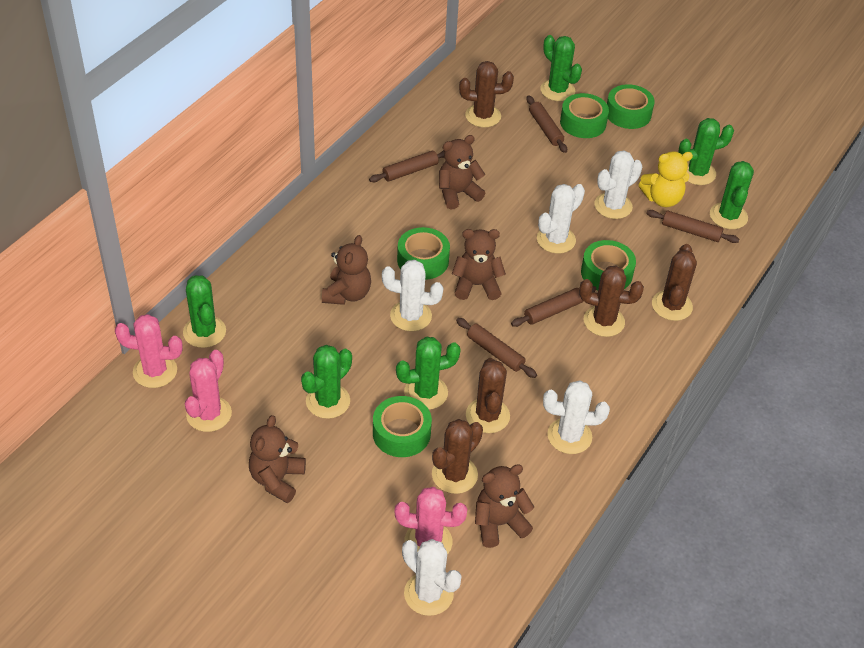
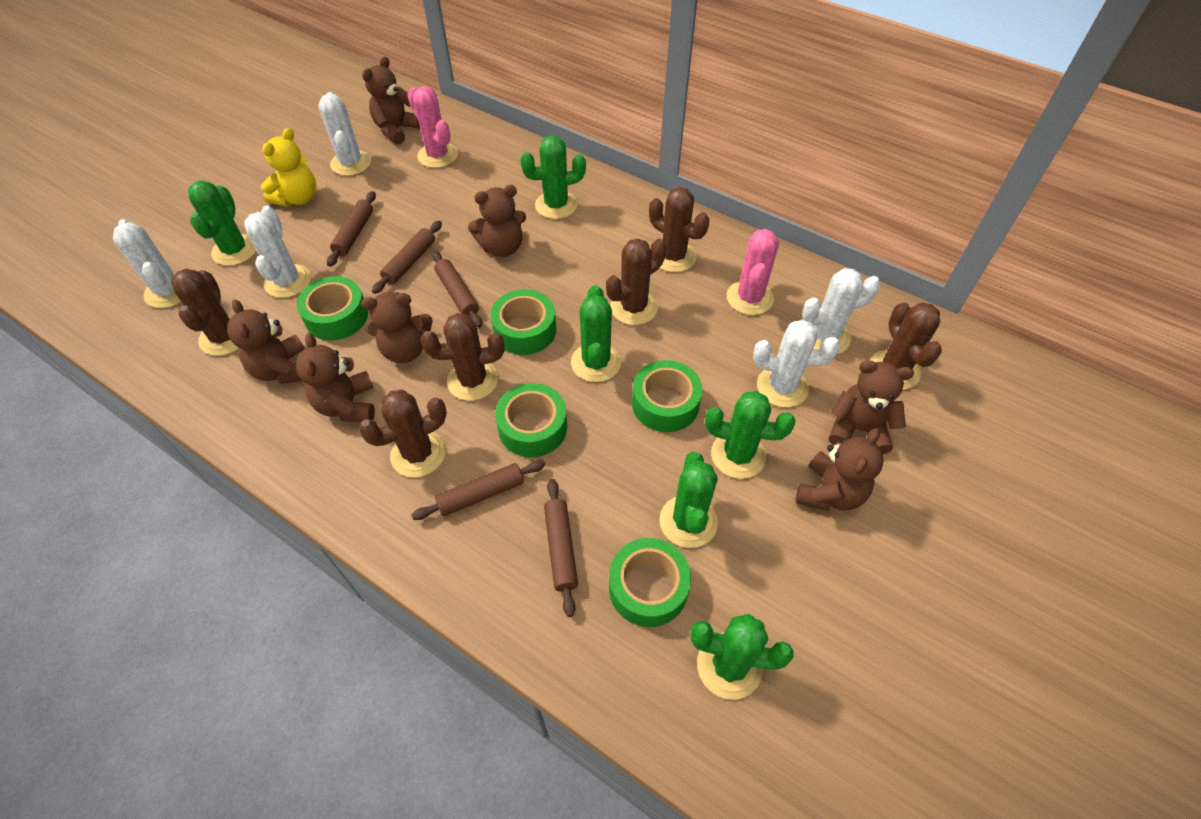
brown cactus: 5 -> 6
brown teddy bear: 5 -> 7
pink cactus: 3 -> 2

